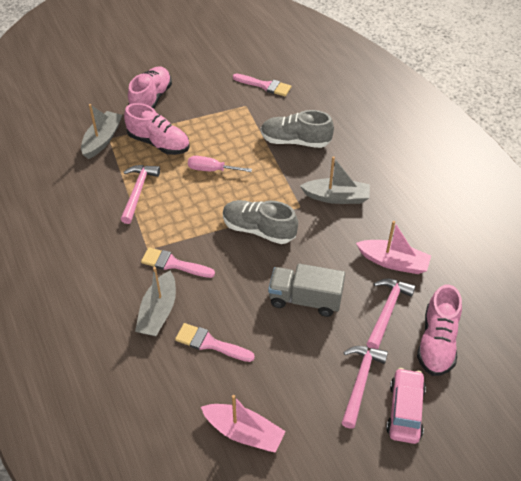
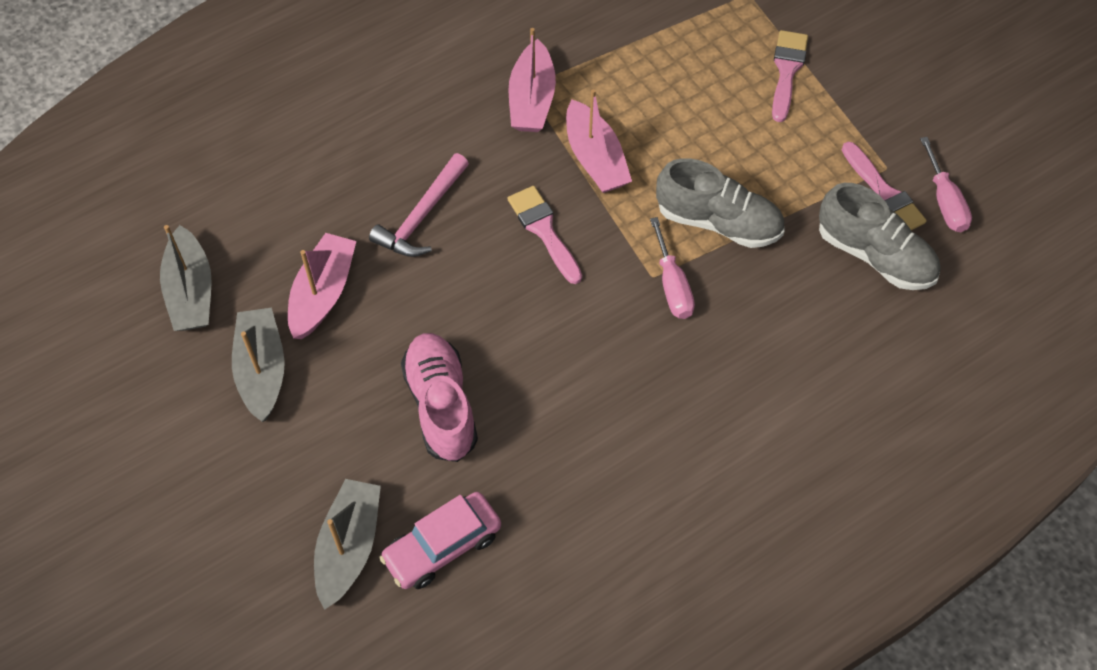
grey truck: 1 -> 0
pink boat: 2 -> 3
pink hammer: 3 -> 1
pink screwdriver: 1 -> 2
pink shoe: 3 -> 1

